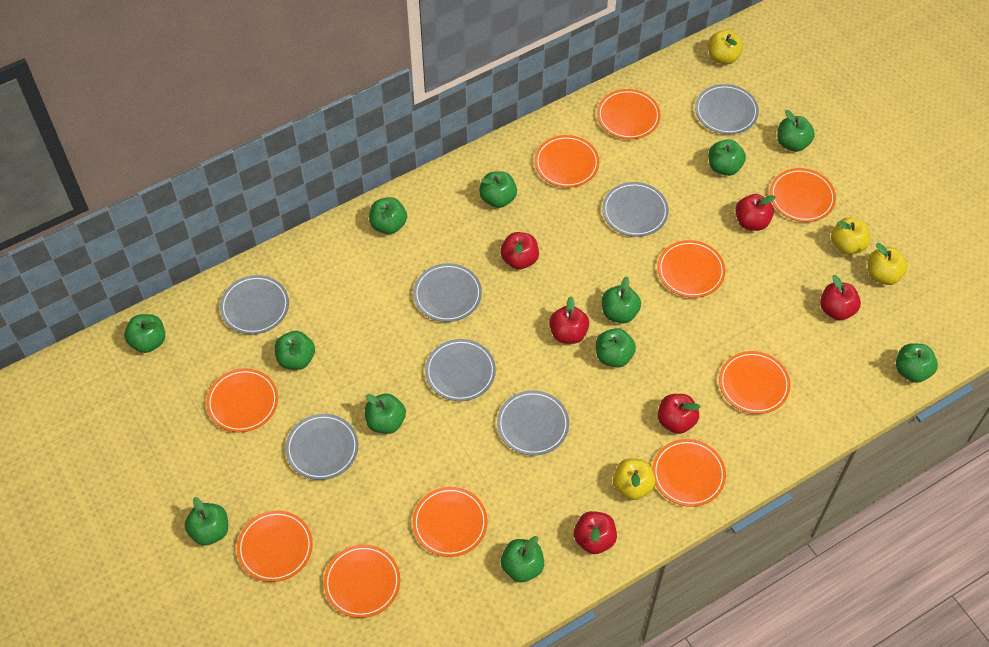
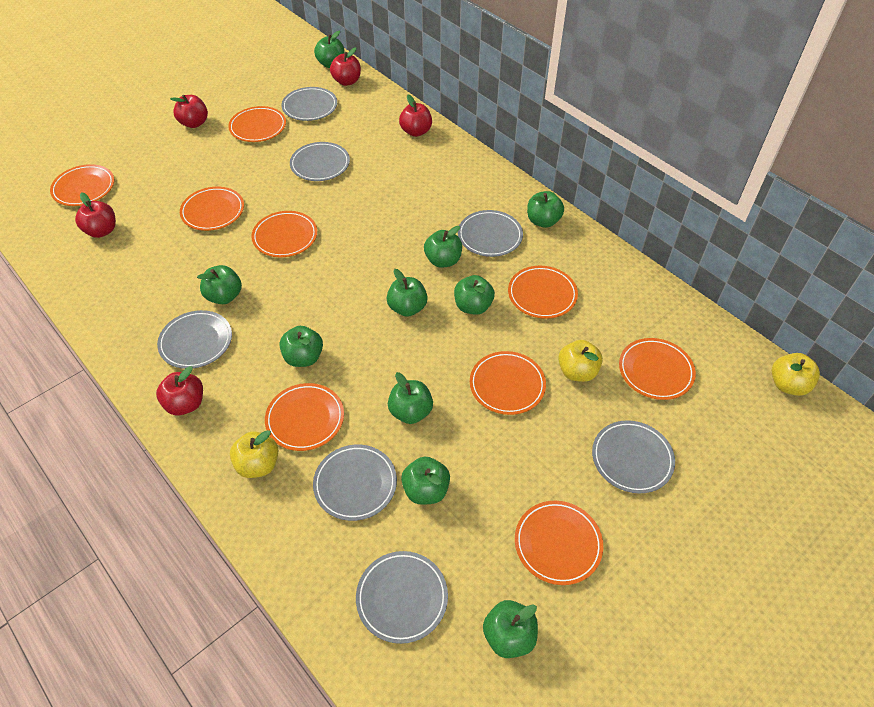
green apple: 12 -> 10
orange plate: 10 -> 9
red apple: 6 -> 5
yellow apple: 4 -> 3

